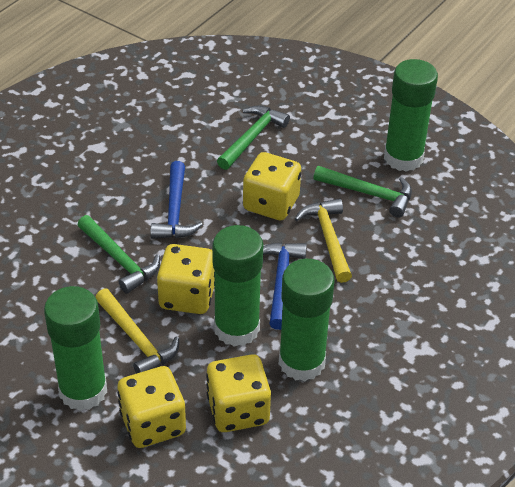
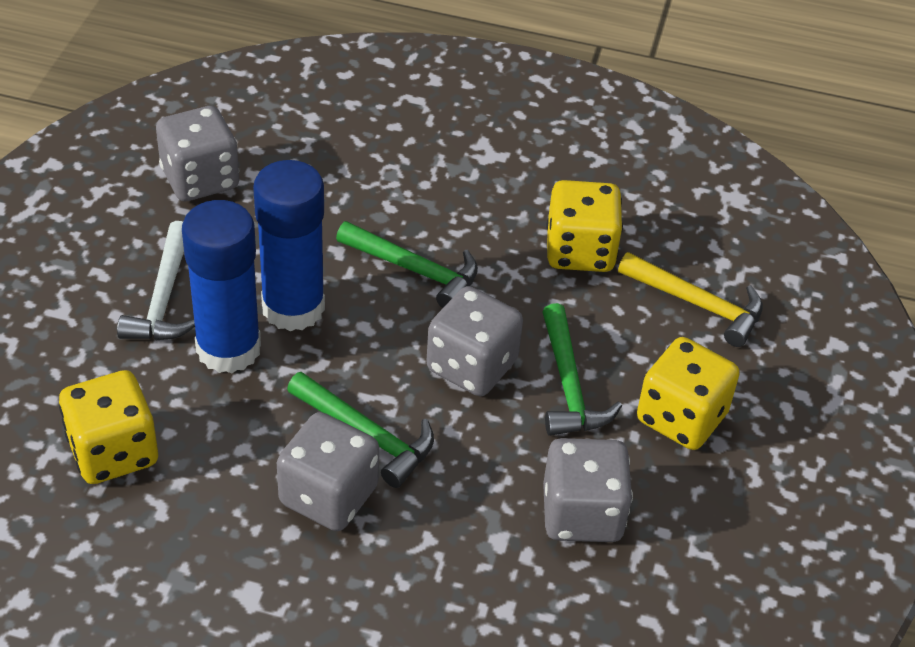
blue glue stick: 0 -> 2
blue hammer: 2 -> 0
green glue stick: 4 -> 0
grey dice: 0 -> 4
white hammer: 0 -> 1
yellow dice: 4 -> 3
yellow hammer: 2 -> 1

